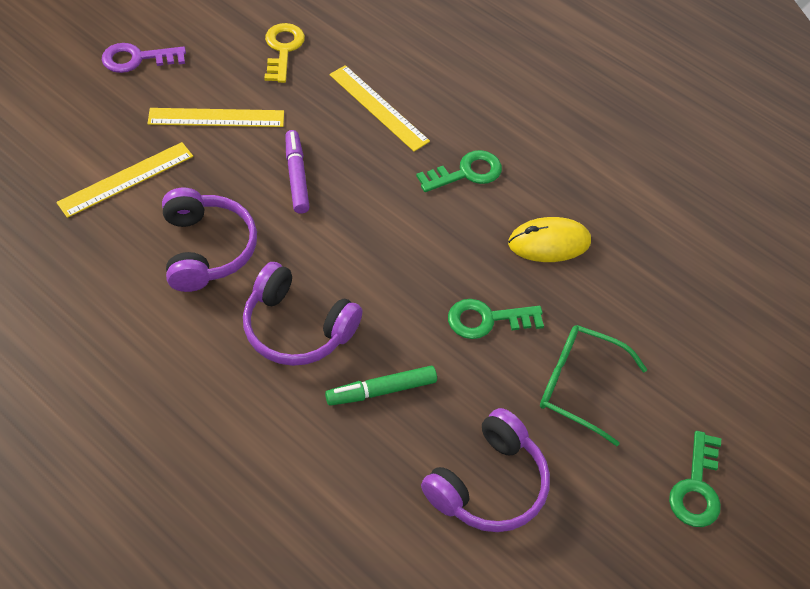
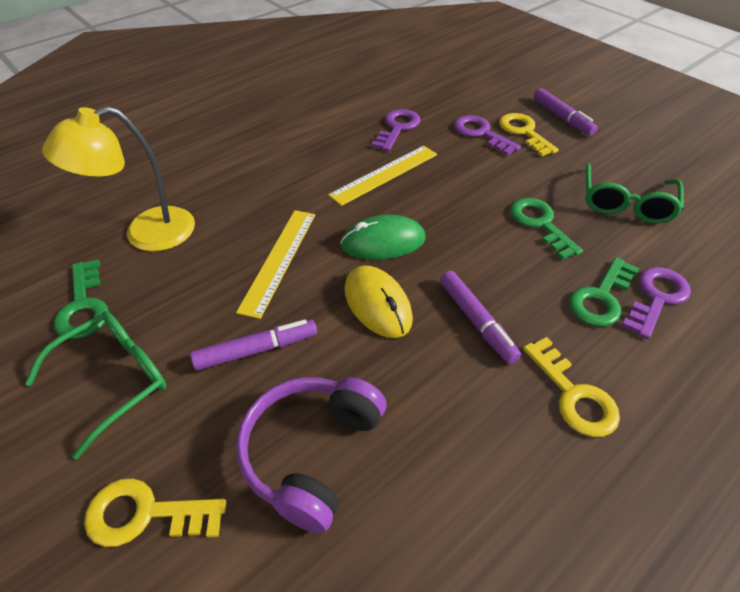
green glasses: 1 -> 2
green marker: 1 -> 0
green mouse: 0 -> 1
purple headphones: 3 -> 1
purple key: 1 -> 3
purple marker: 1 -> 3
yellow key: 1 -> 3
yellow lamp: 0 -> 1
yellow ruler: 3 -> 2

